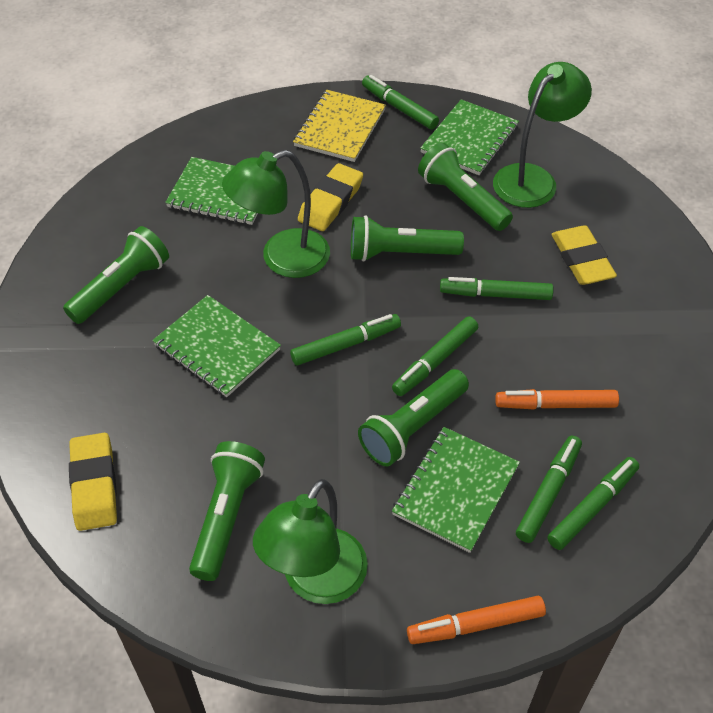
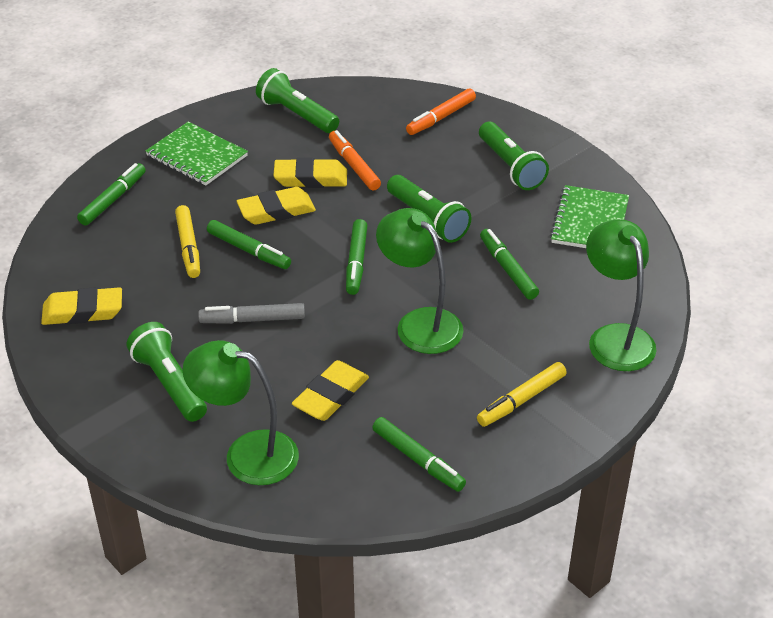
green flashlight: 5 -> 4
green marker: 6 -> 5
green notebook: 4 -> 2
grey marker: 0 -> 1
yellow eraser: 3 -> 4
yellow marker: 0 -> 2
yellow notebook: 1 -> 0

